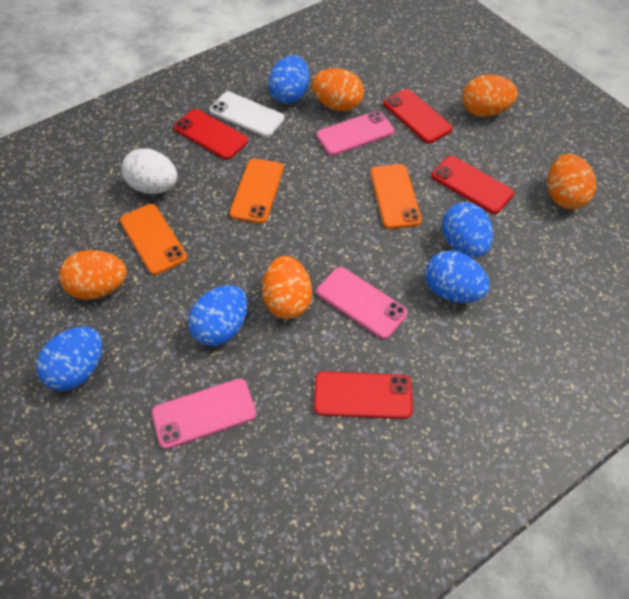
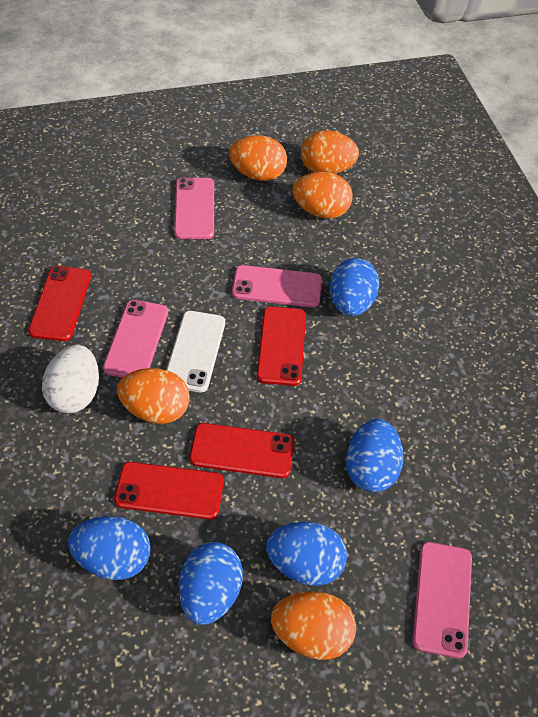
orange phone: 3 -> 0
pink phone: 3 -> 4

